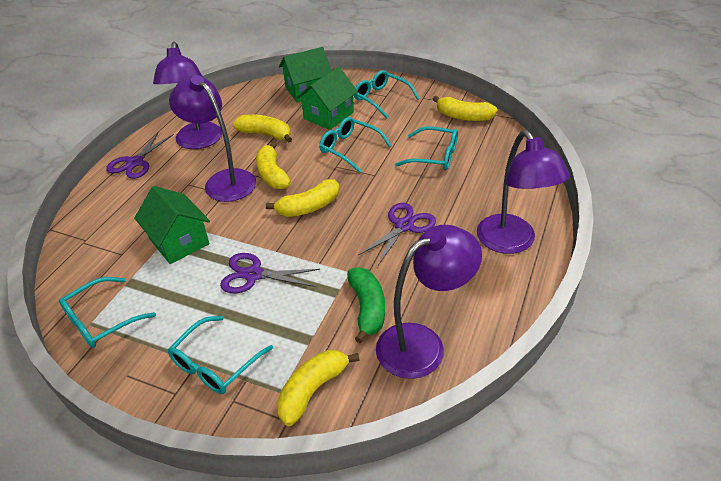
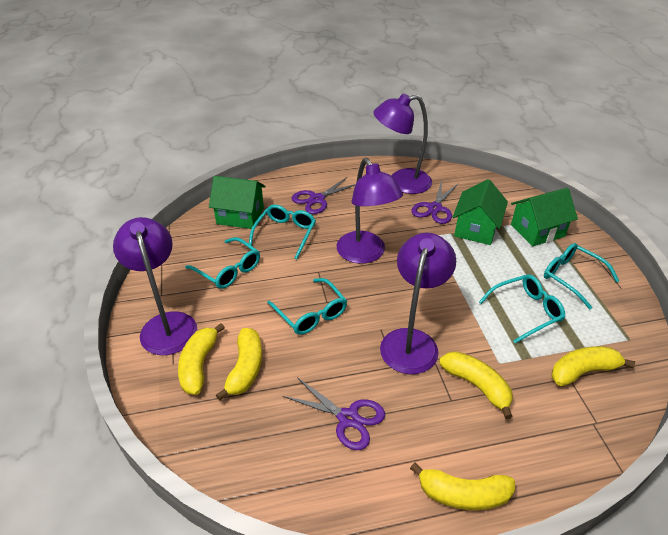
green banana: 1 -> 0

